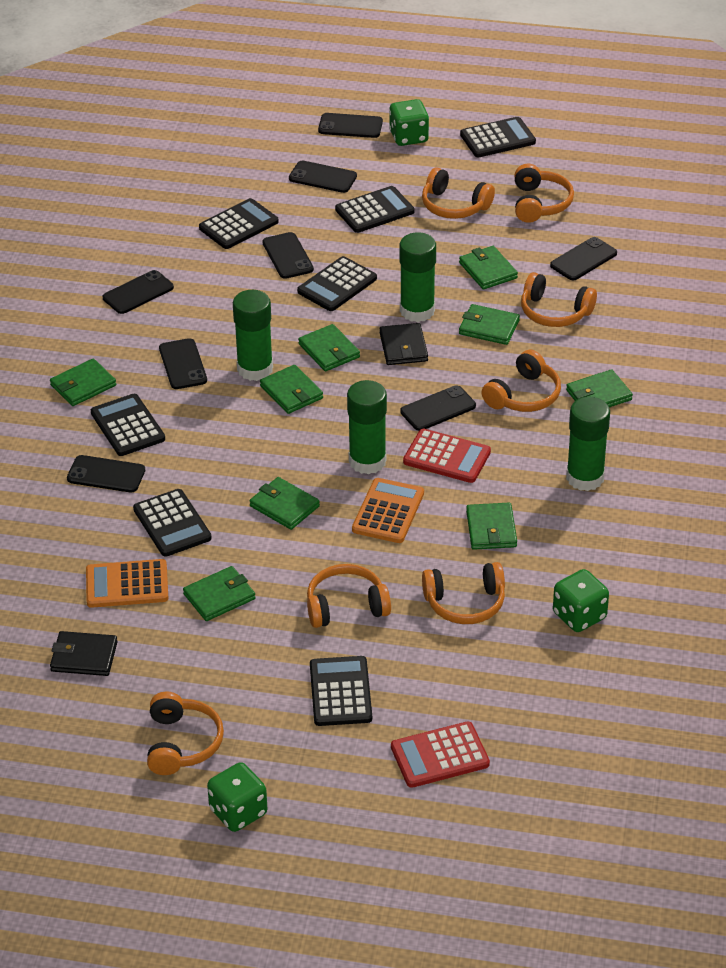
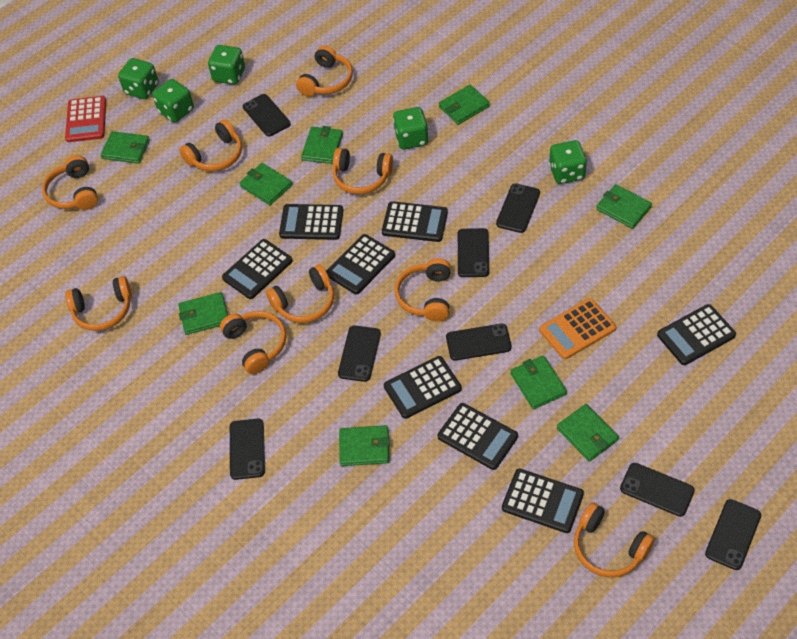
black calculator: 7 -> 8
black wallet: 2 -> 0
green dice: 3 -> 5
green glue stick: 4 -> 0
orange calculator: 2 -> 1
orange headphones: 7 -> 9
red calculator: 2 -> 1

